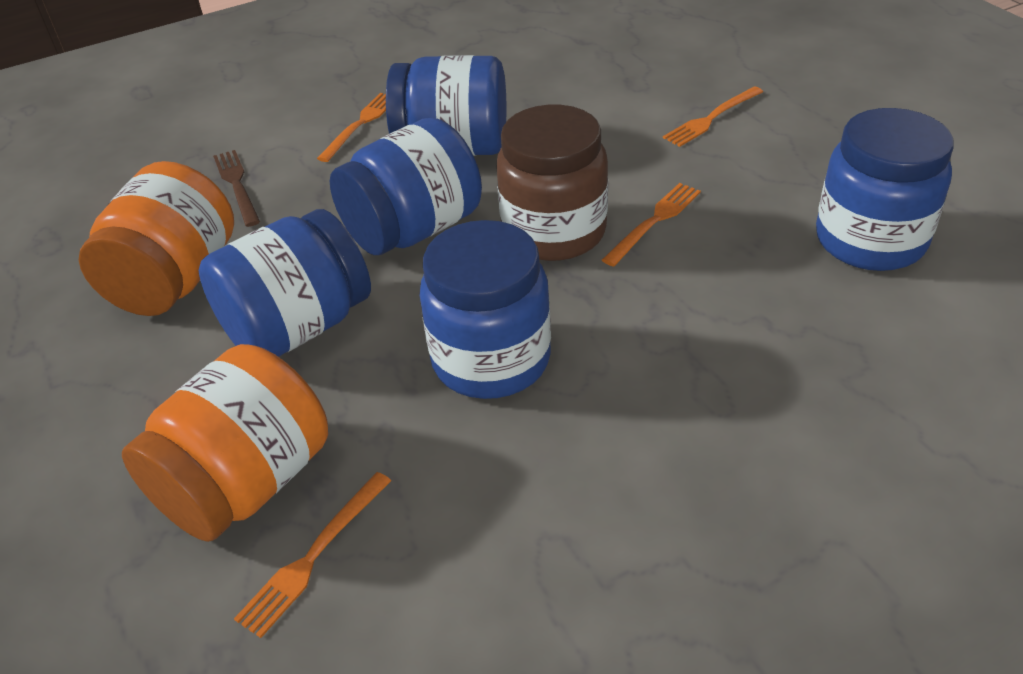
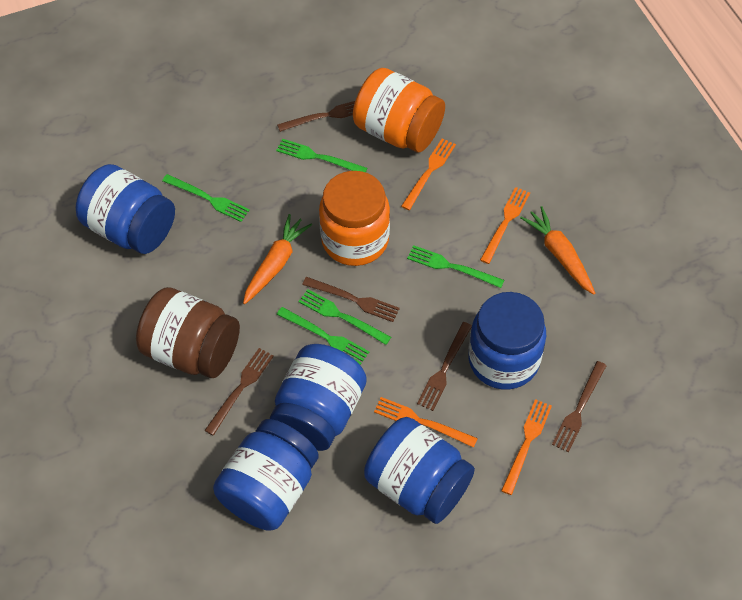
brown fork: 1 -> 5
green fork: 0 -> 5
orange carrot: 0 -> 2

